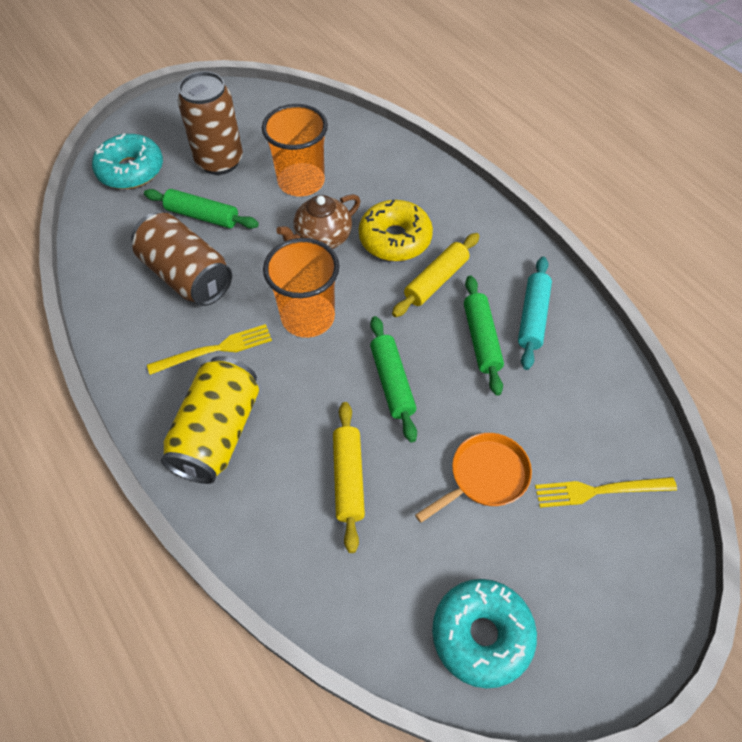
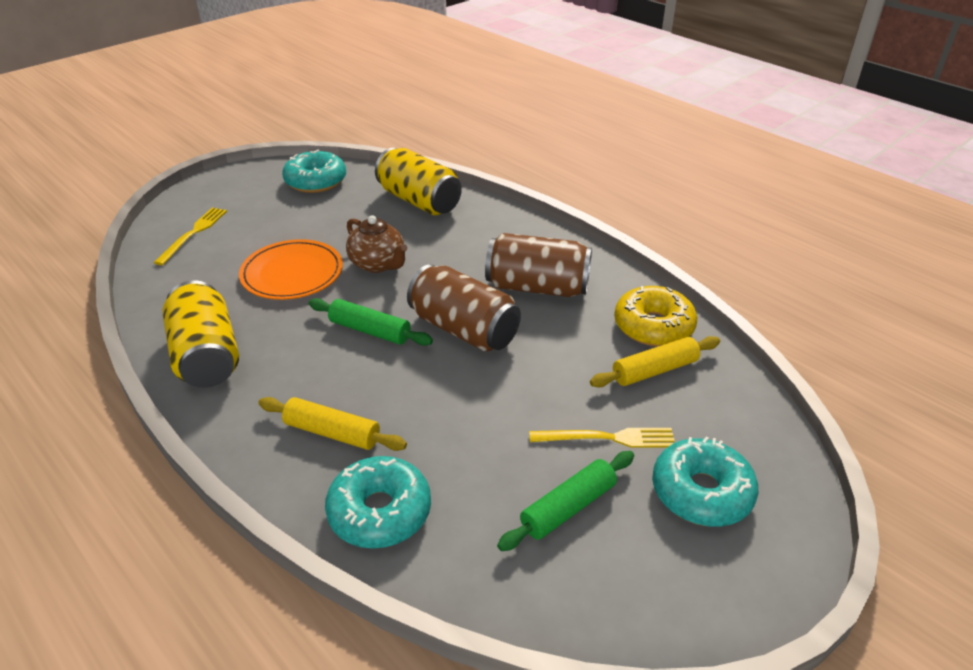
green rolling pin: 3 -> 2
orange cup: 2 -> 0
orange pan: 1 -> 0
orange plate: 0 -> 1
turquoise donut: 2 -> 3
turquoise rolling pin: 1 -> 0
yellow can: 1 -> 2

